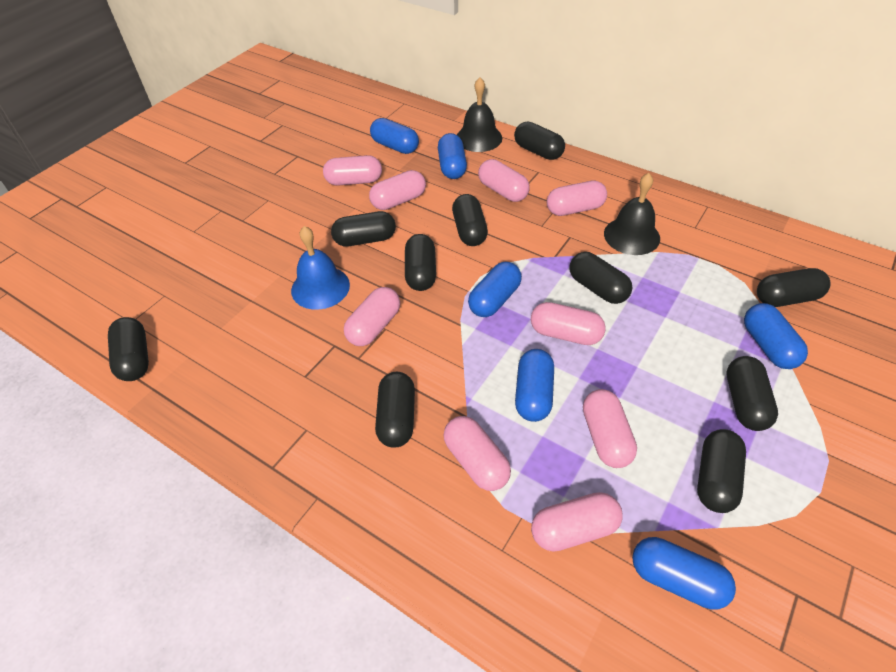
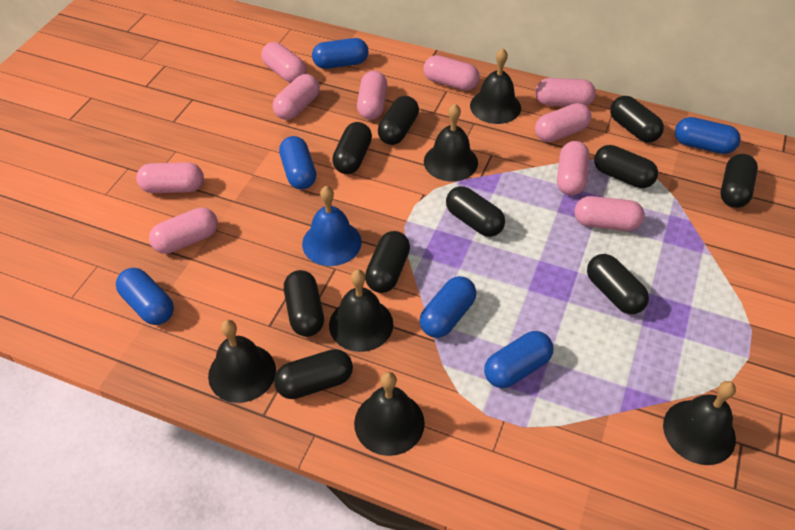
black bell: 2 -> 6
pink capsule: 9 -> 10

